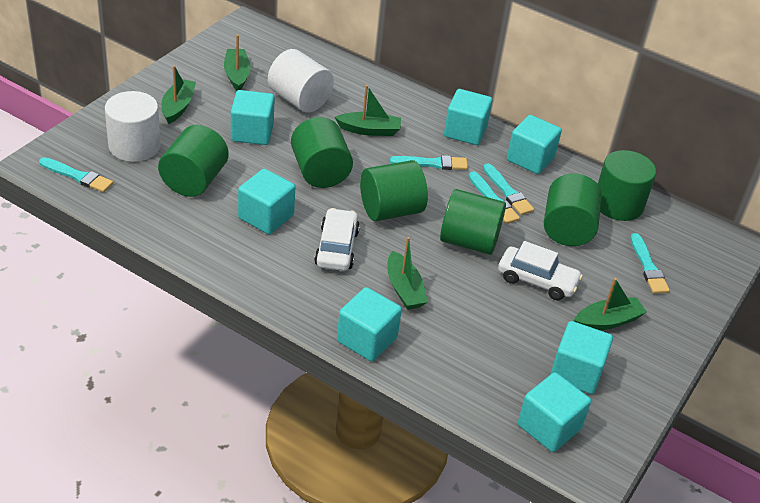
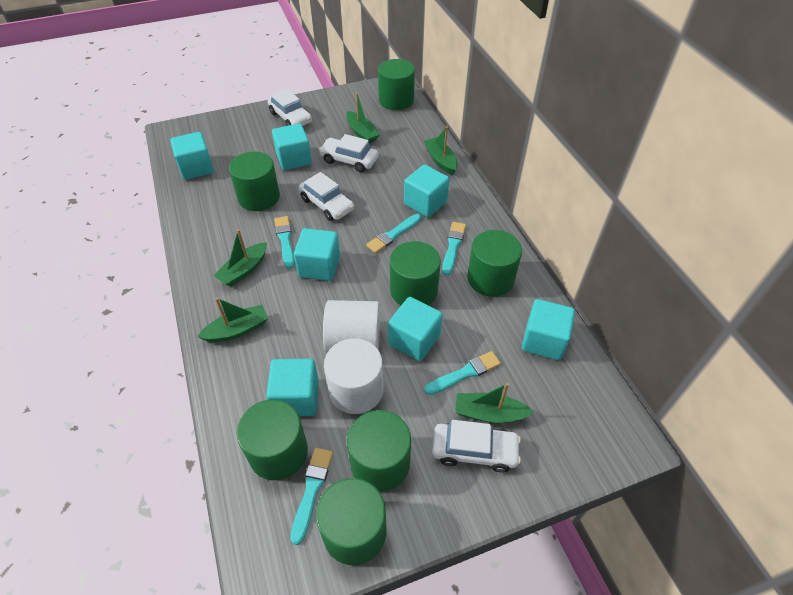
green cylinder: 6 -> 7
white car: 2 -> 4

